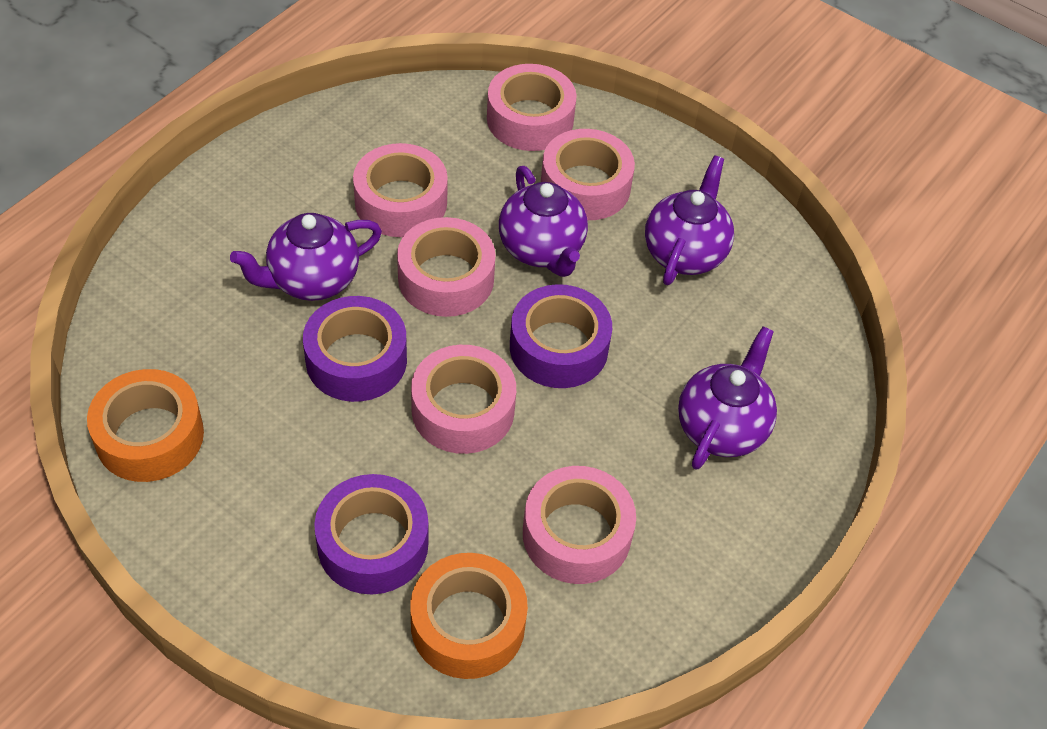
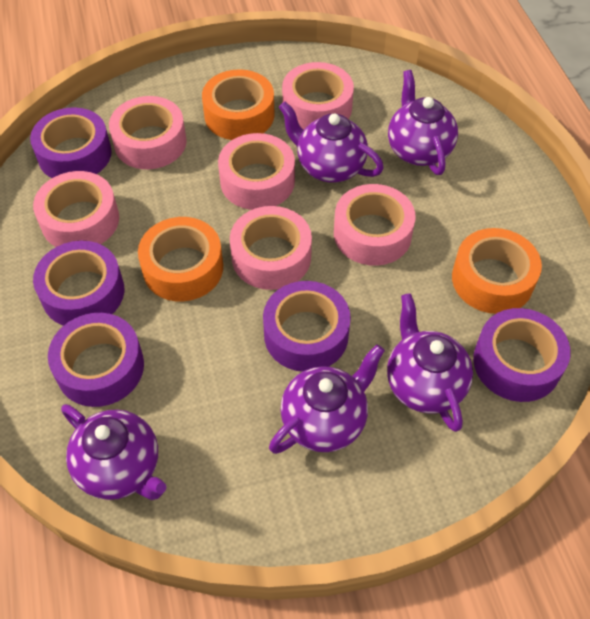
orange tape: 2 -> 3
purple tape: 3 -> 5
purple teapot: 4 -> 5

